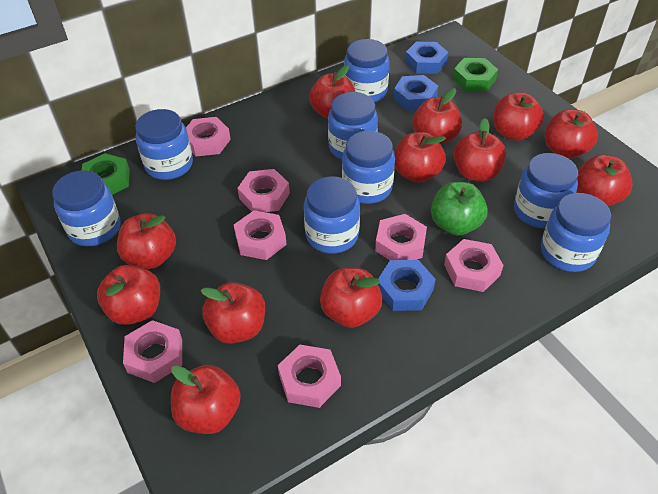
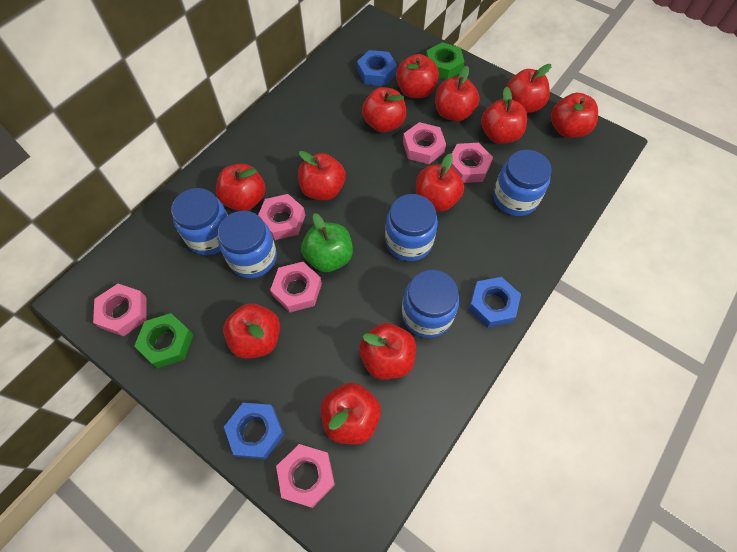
blue jar: 8 -> 5
pink nut: 7 -> 6

